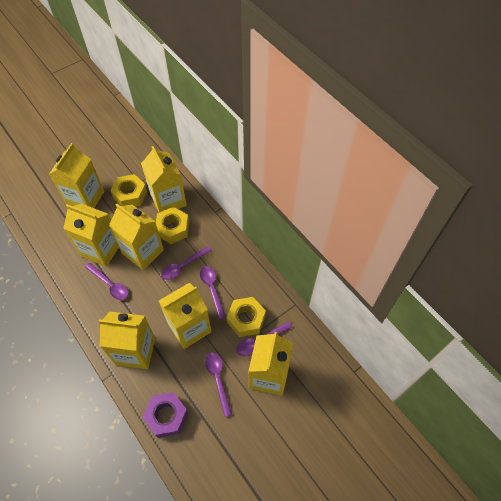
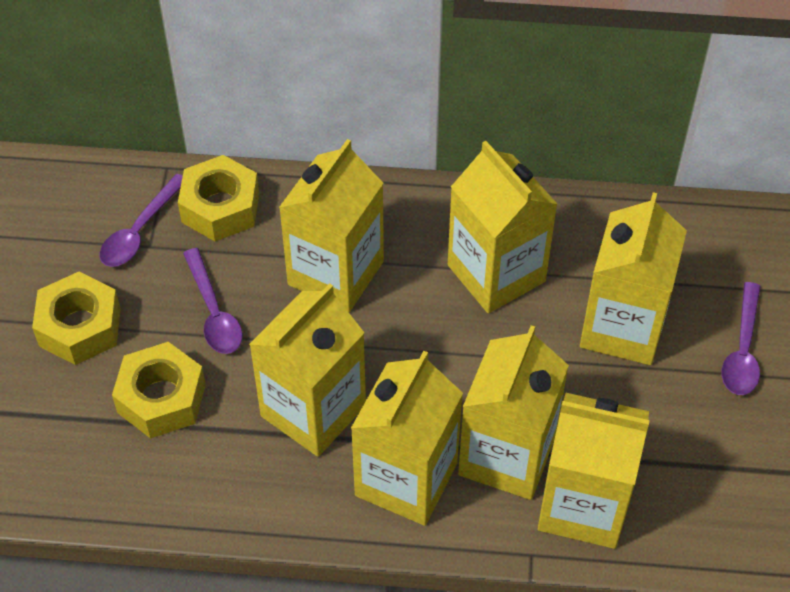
purple nut: 1 -> 0
purple spoon: 5 -> 3

